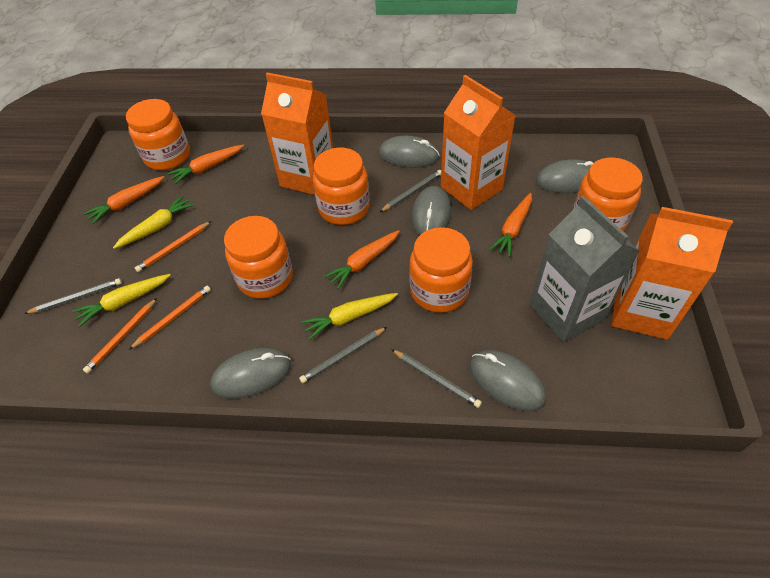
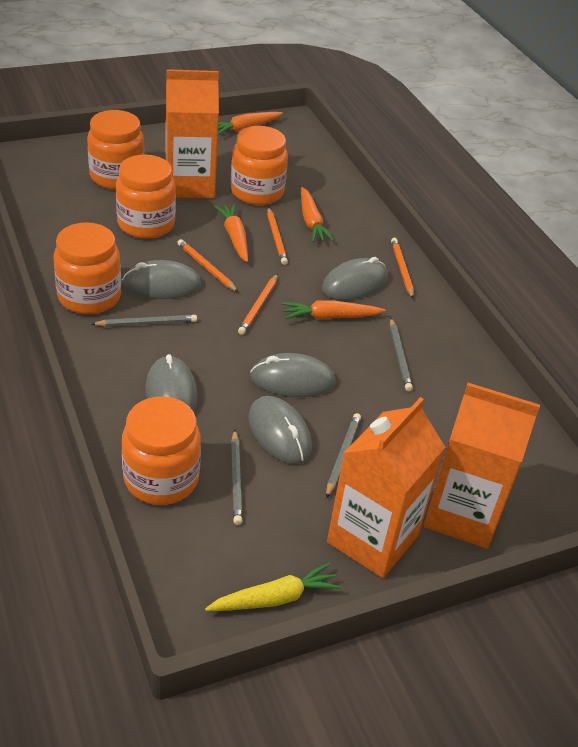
grey carton: 1 -> 0
orange pencil: 3 -> 4
yellow carrot: 3 -> 1

